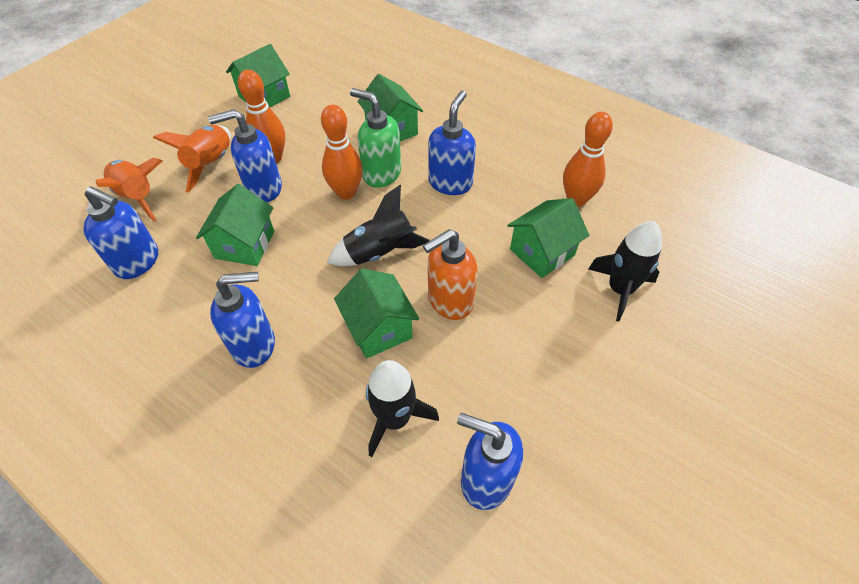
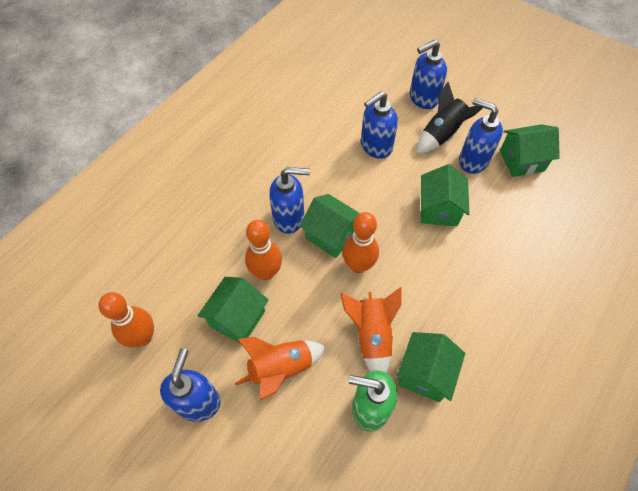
black rocket: 3 -> 1
orange soap dispenser: 1 -> 0

